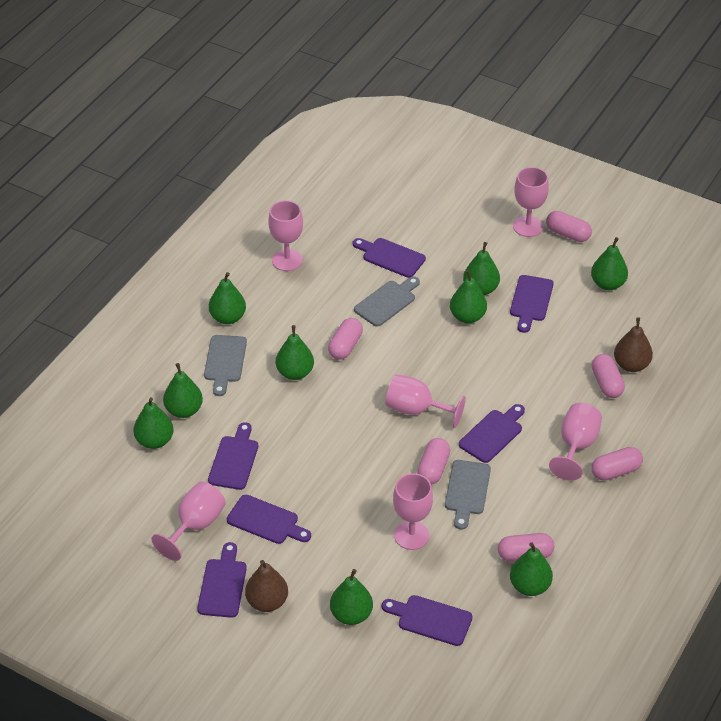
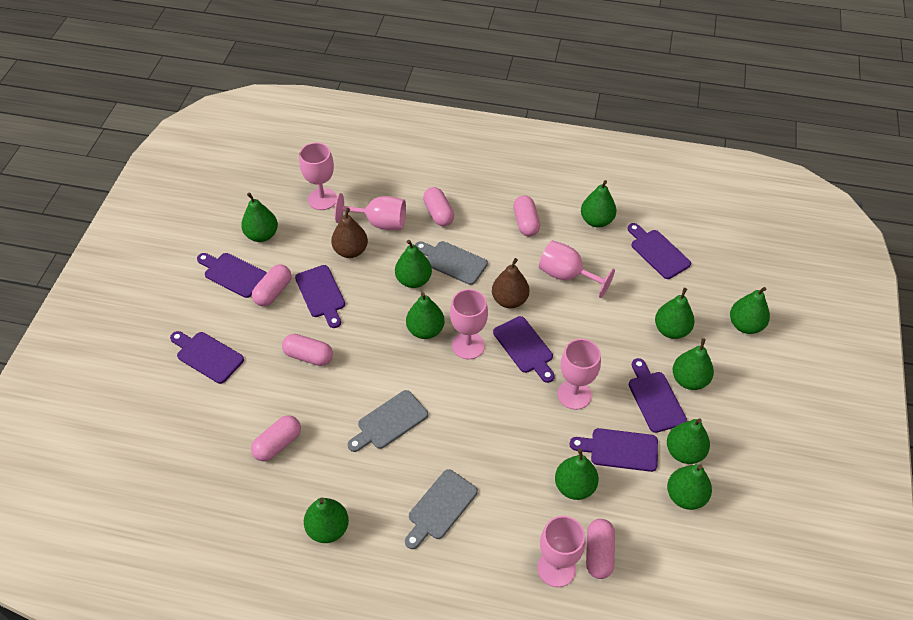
green pear: 9 -> 11

